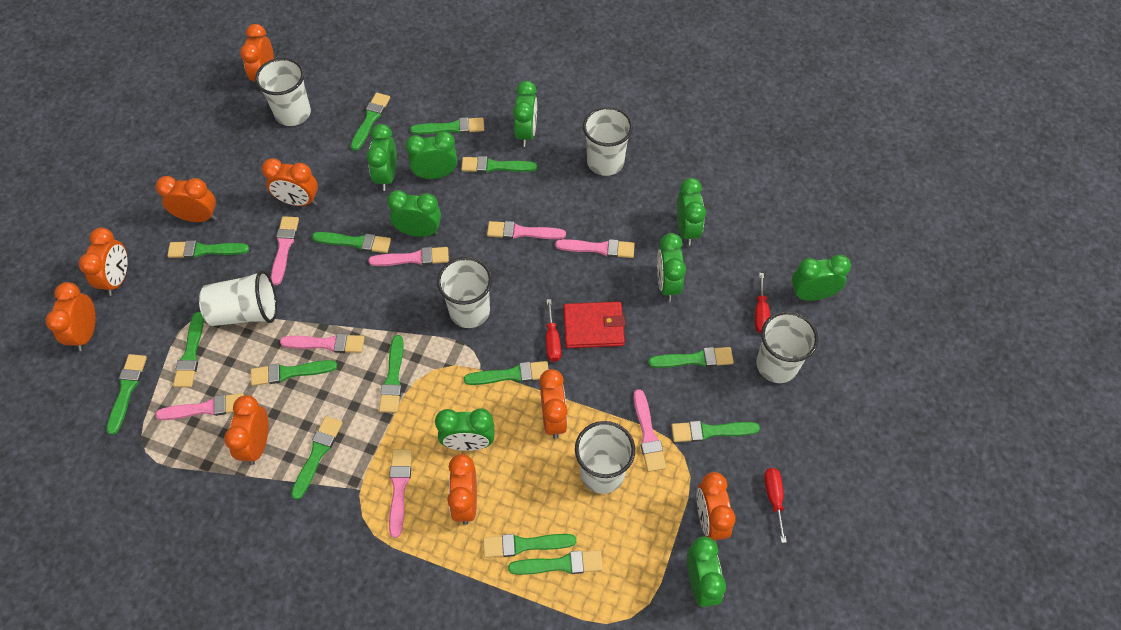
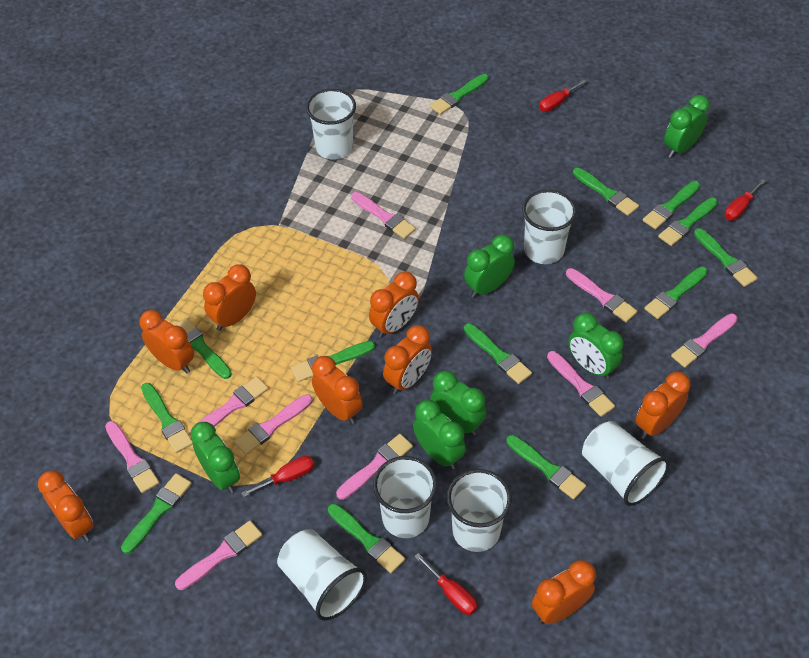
green brush: 15 -> 13
green clock: 9 -> 6
orange clock: 9 -> 8
pink brush: 8 -> 9
red screwdriver: 3 -> 4
red wallet: 1 -> 0

